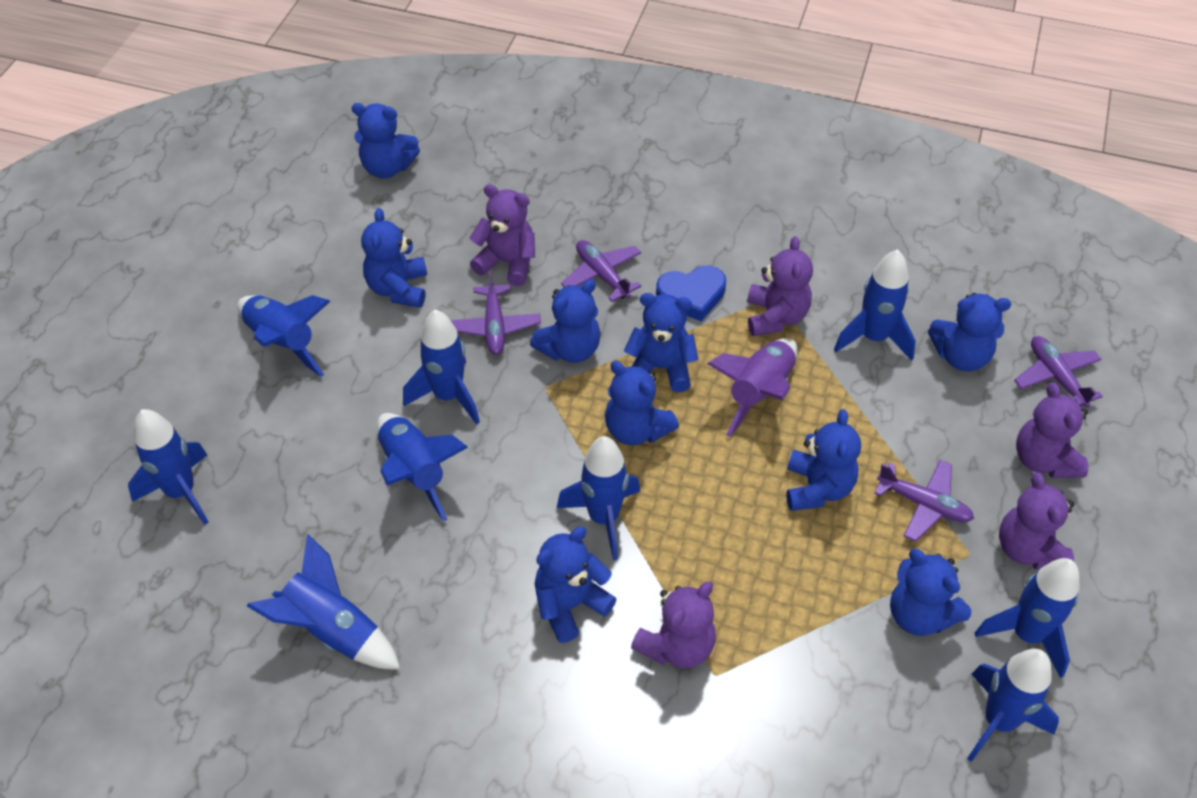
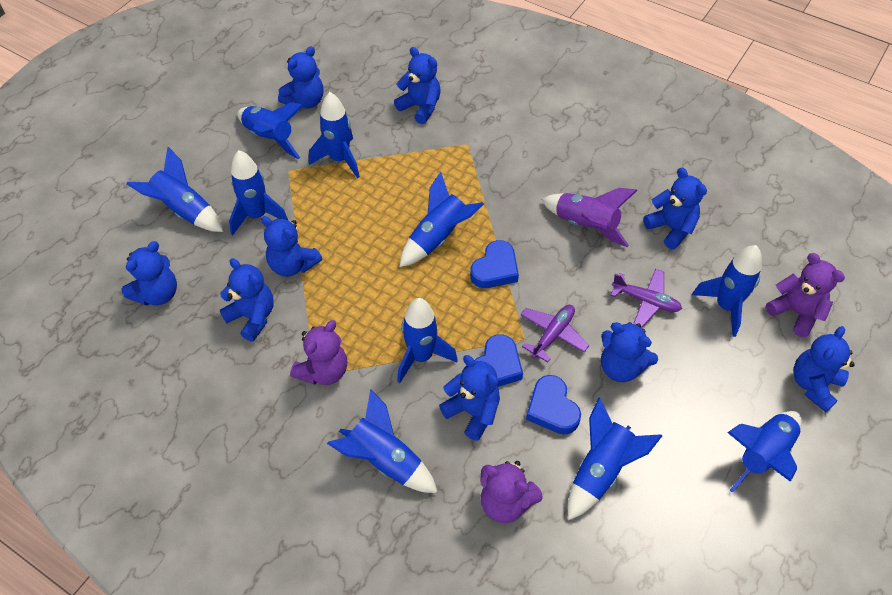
blue heart: 1 -> 3
blue rocket: 9 -> 10
purple plane: 4 -> 2
purple teddy bear: 5 -> 3

